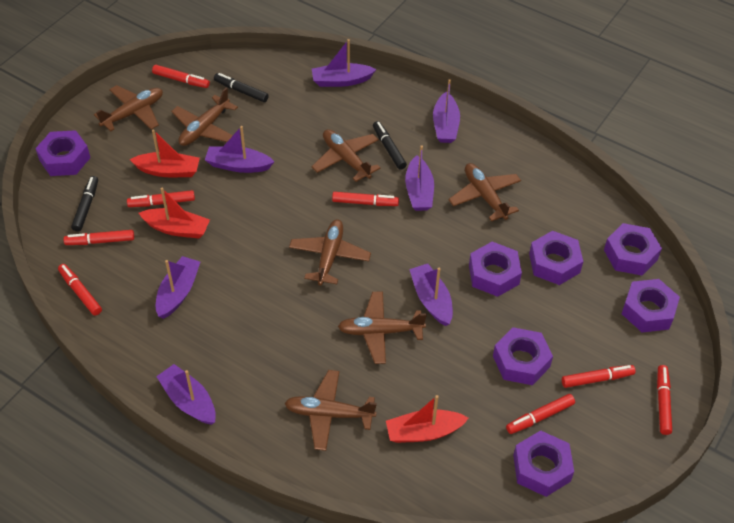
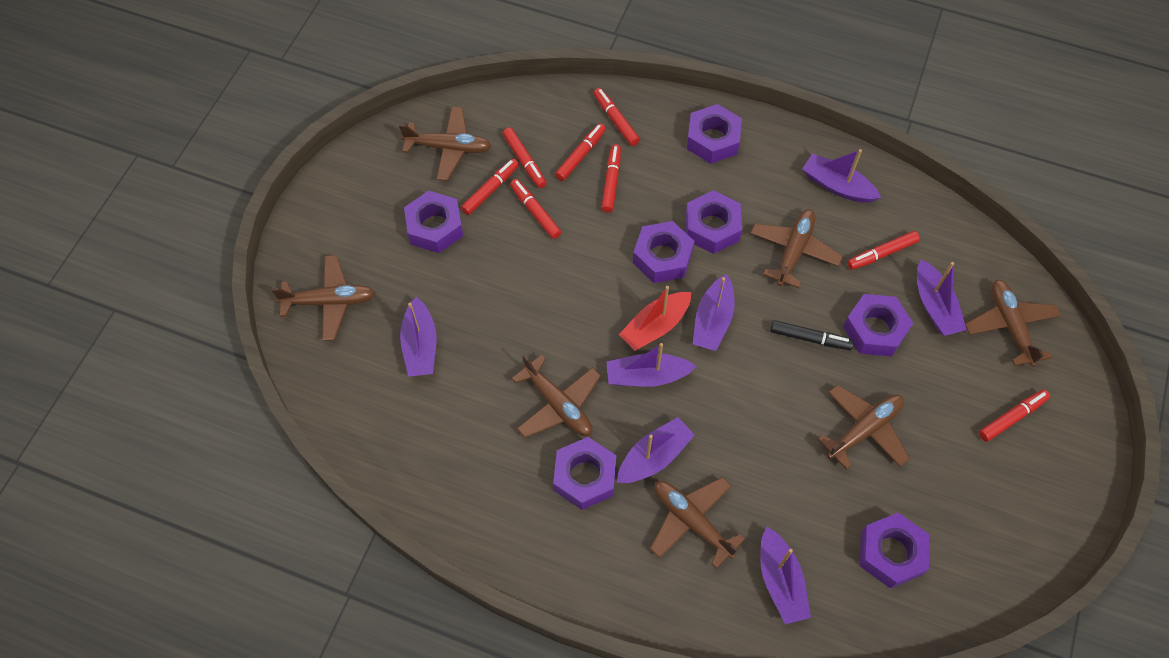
black marker: 3 -> 1
red boat: 3 -> 1

